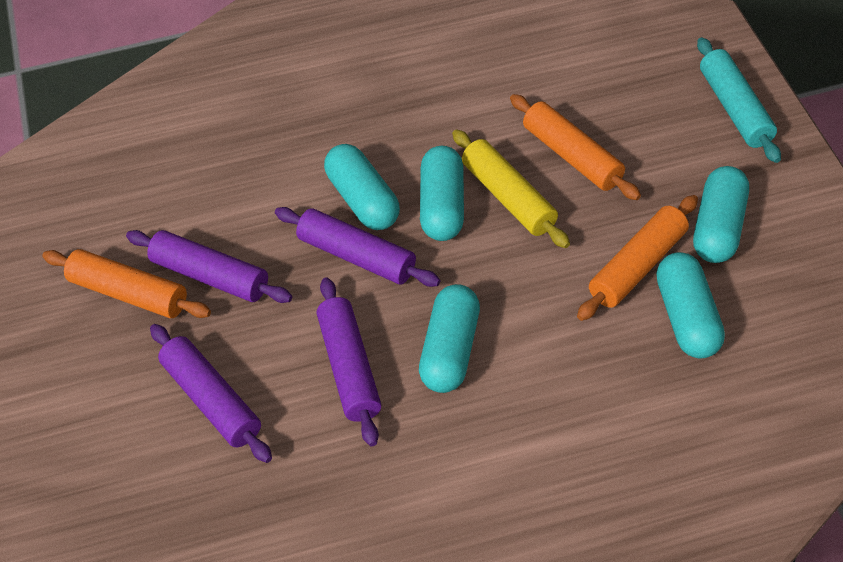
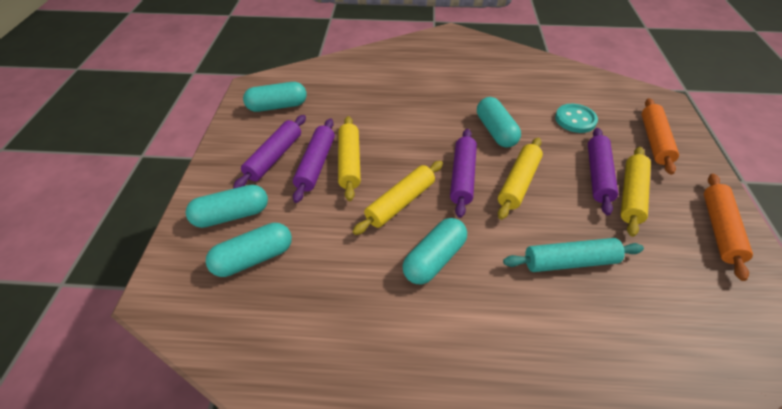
orange rolling pin: 3 -> 2
turquoise button: 0 -> 1
yellow rolling pin: 1 -> 4

